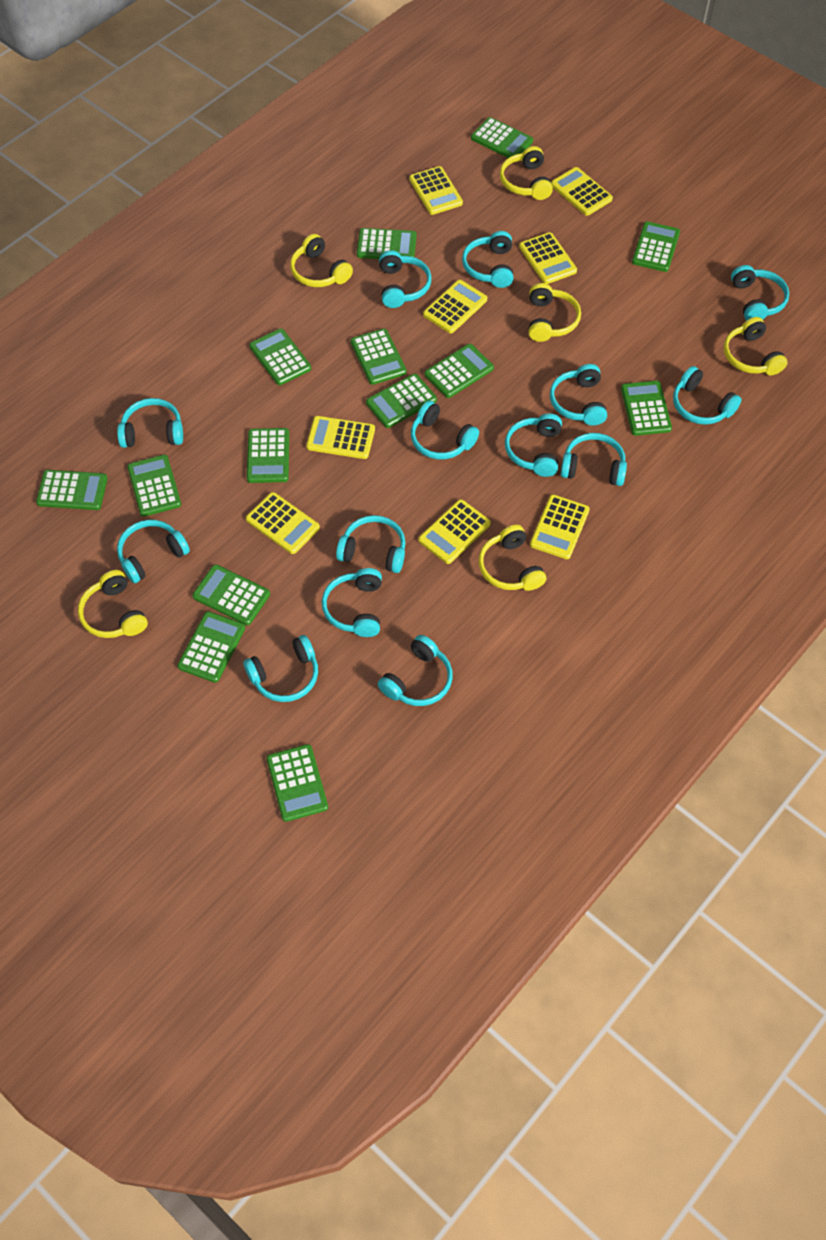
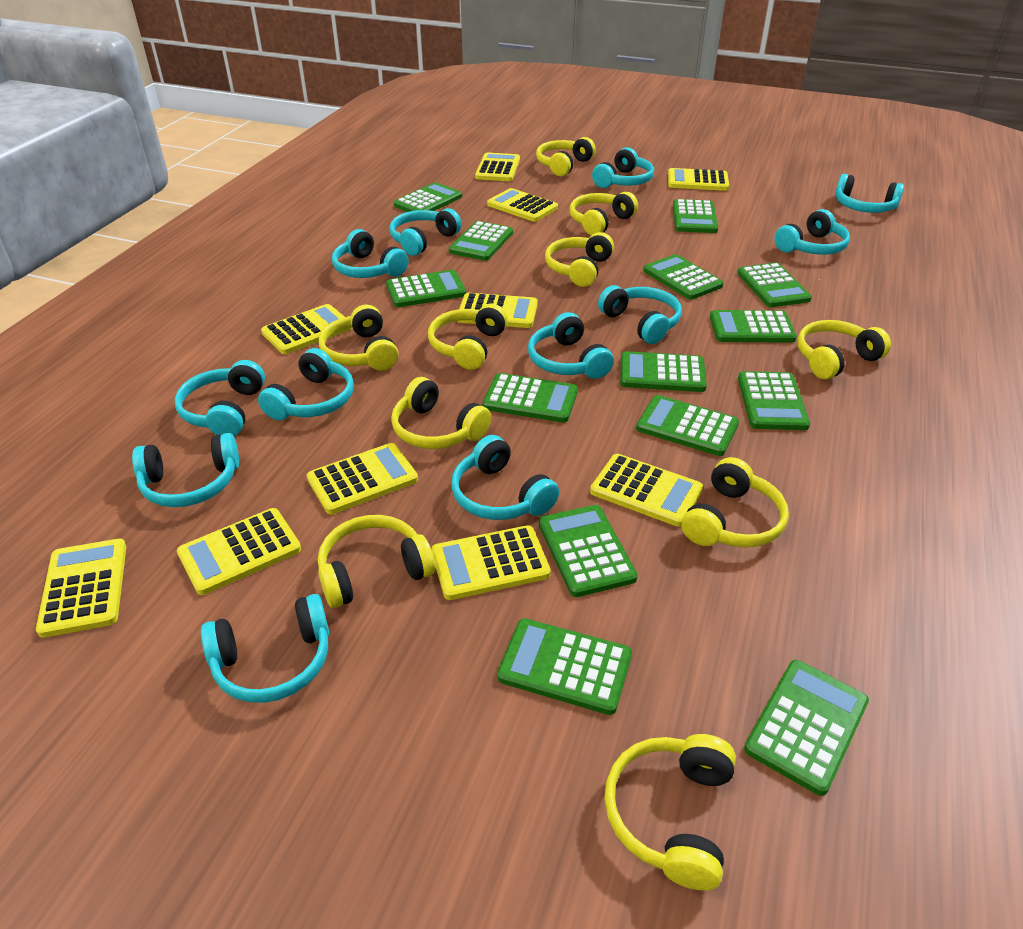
turquoise headphones: 14 -> 12
yellow calculator: 8 -> 10
yellow headphones: 6 -> 10

